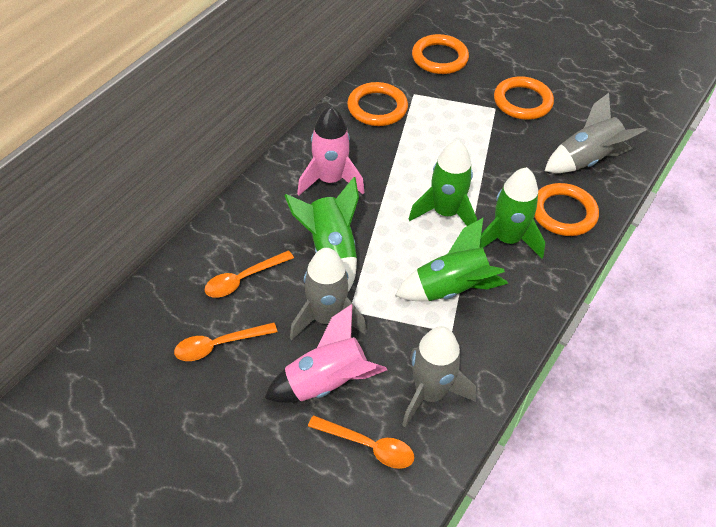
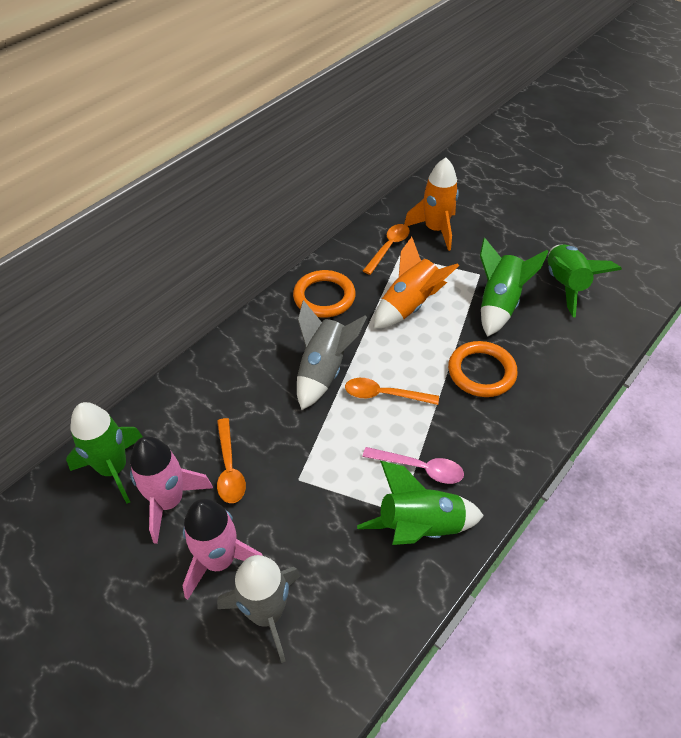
grey rocket: 3 -> 2
orange ring: 4 -> 2
orange rocket: 0 -> 2
pink spoon: 0 -> 1

